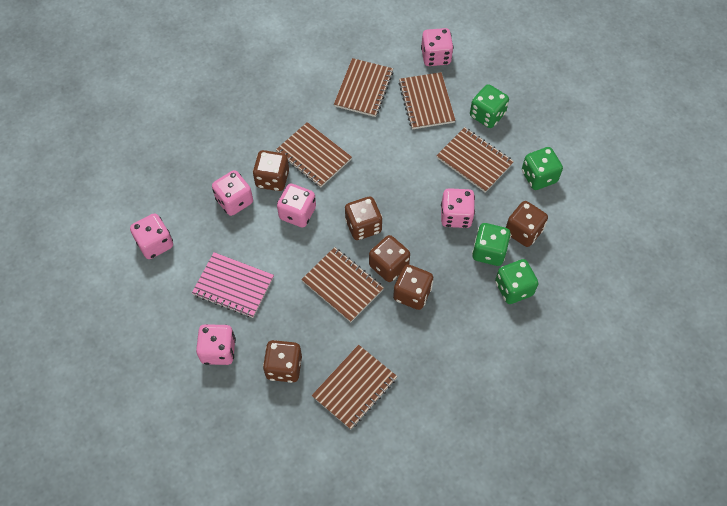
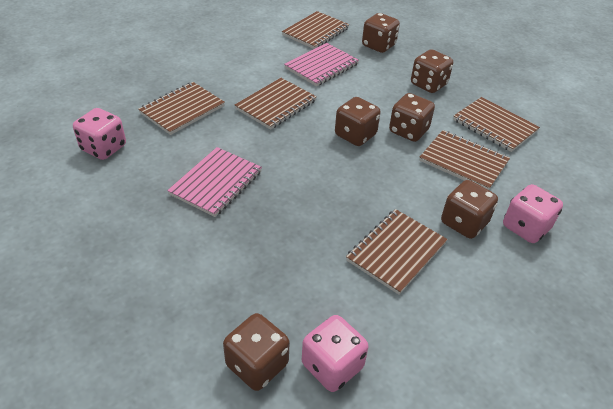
green dice: 4 -> 0
pink dice: 6 -> 3
pink notebook: 1 -> 2

